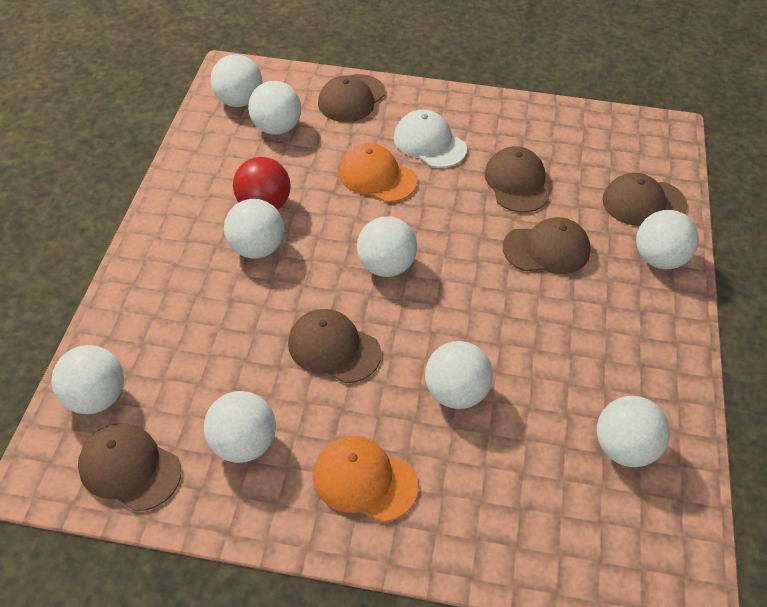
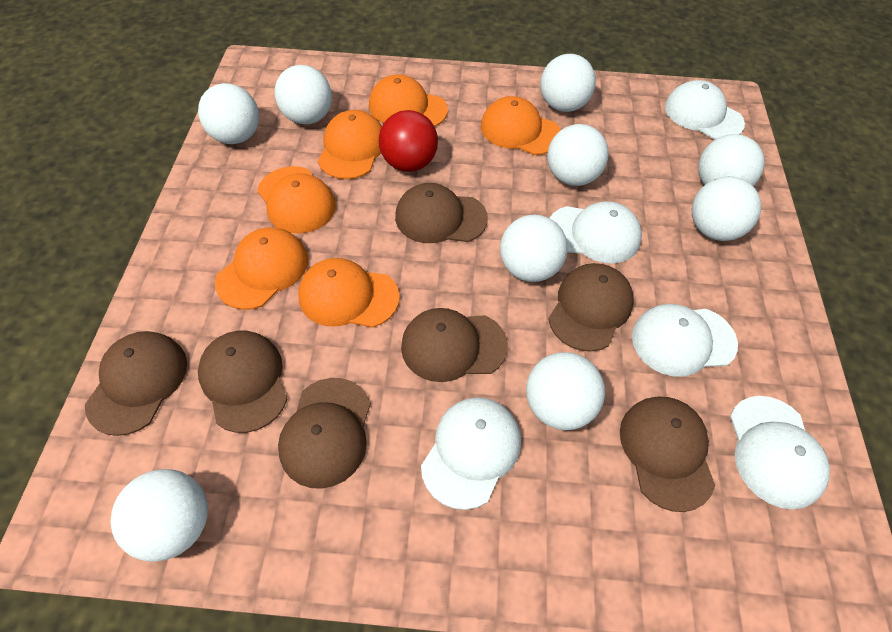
brown cap: 6 -> 7
orange cap: 2 -> 6
white cap: 1 -> 5

